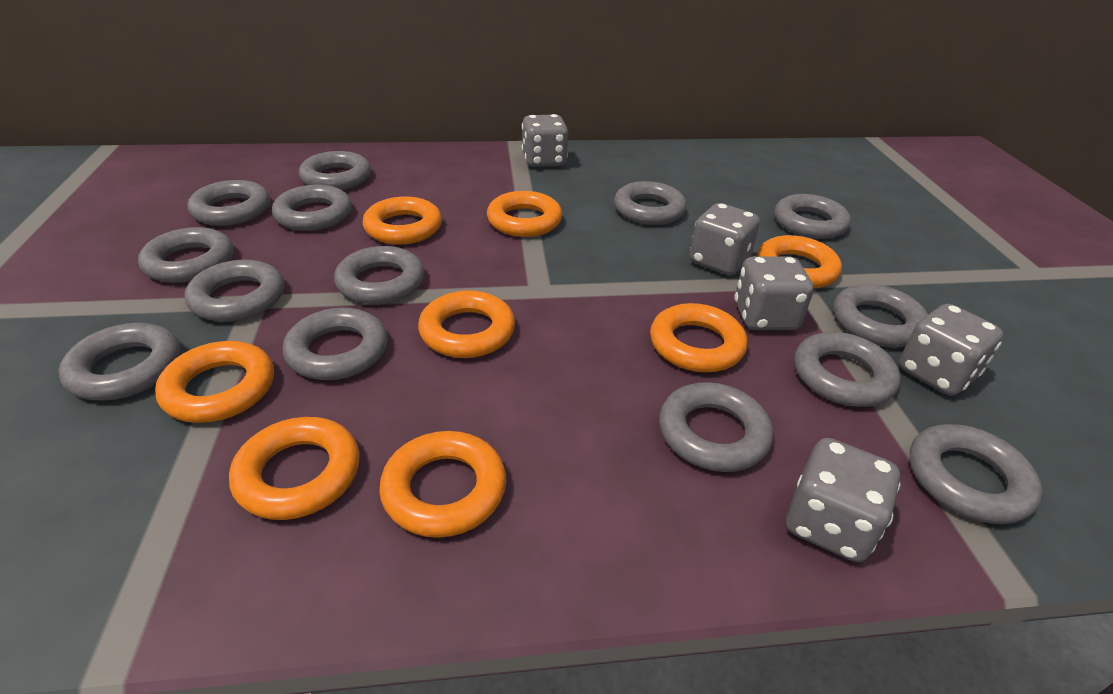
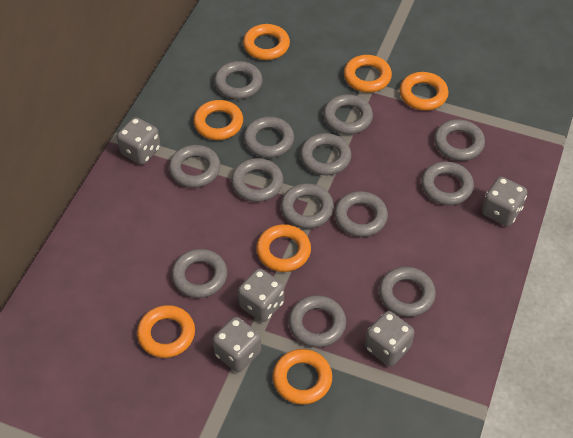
grey ring: 14 -> 13
orange ring: 8 -> 7

